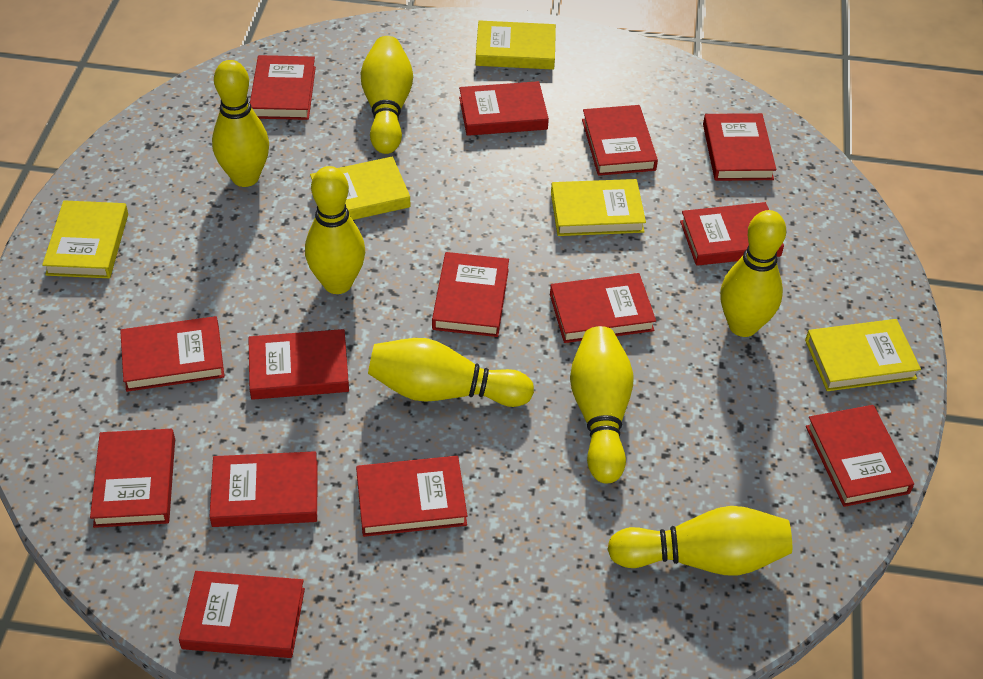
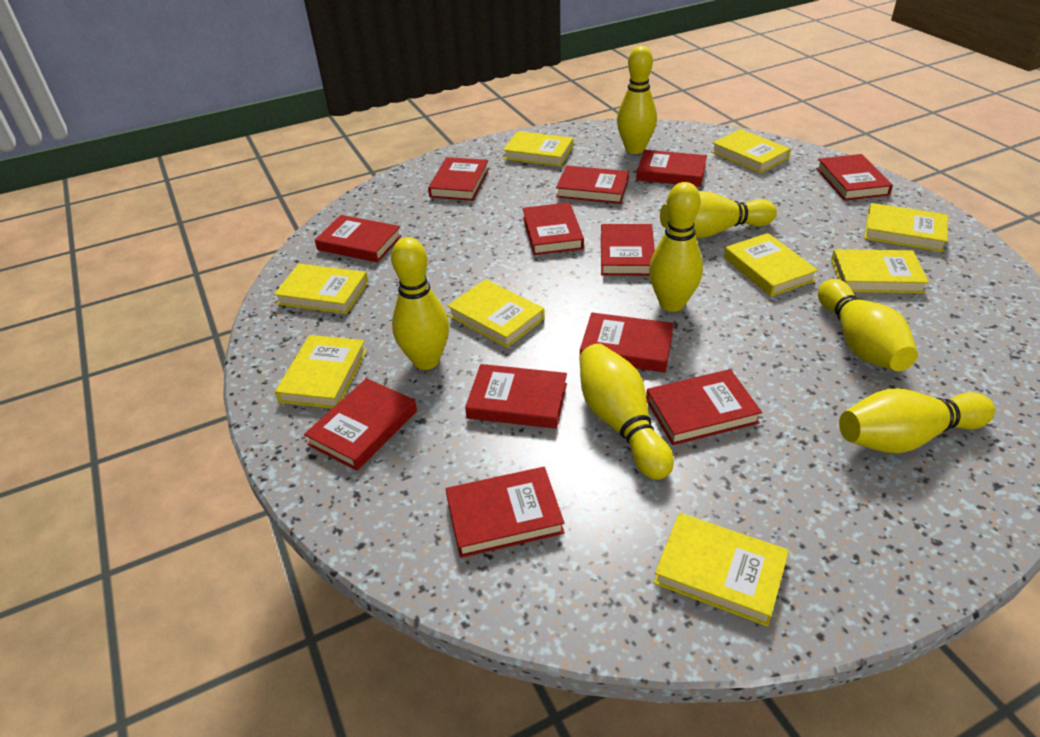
red book: 14 -> 12
yellow book: 5 -> 9

